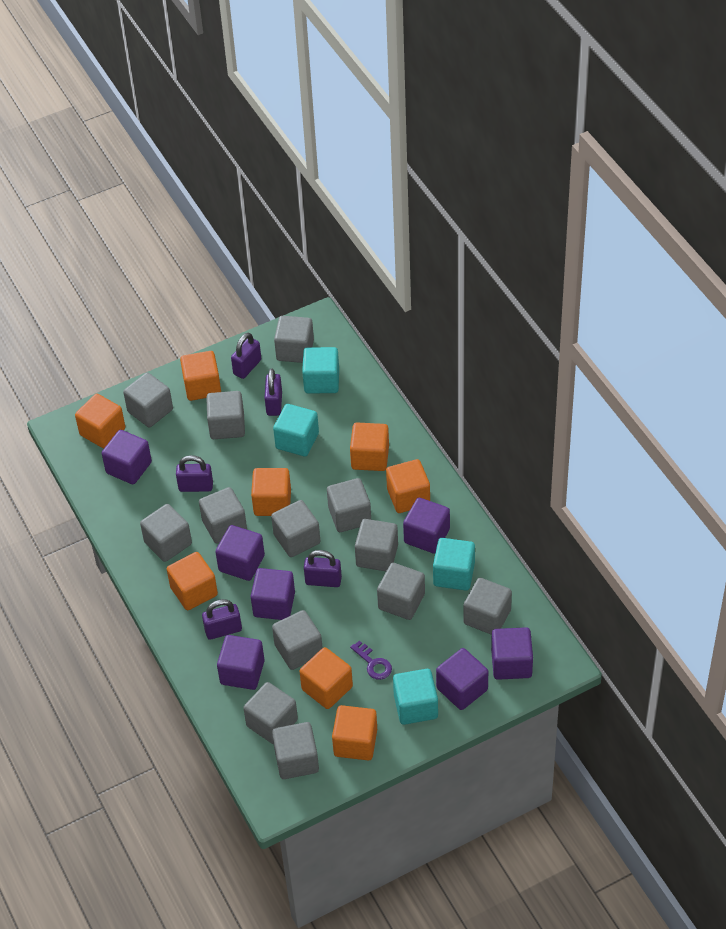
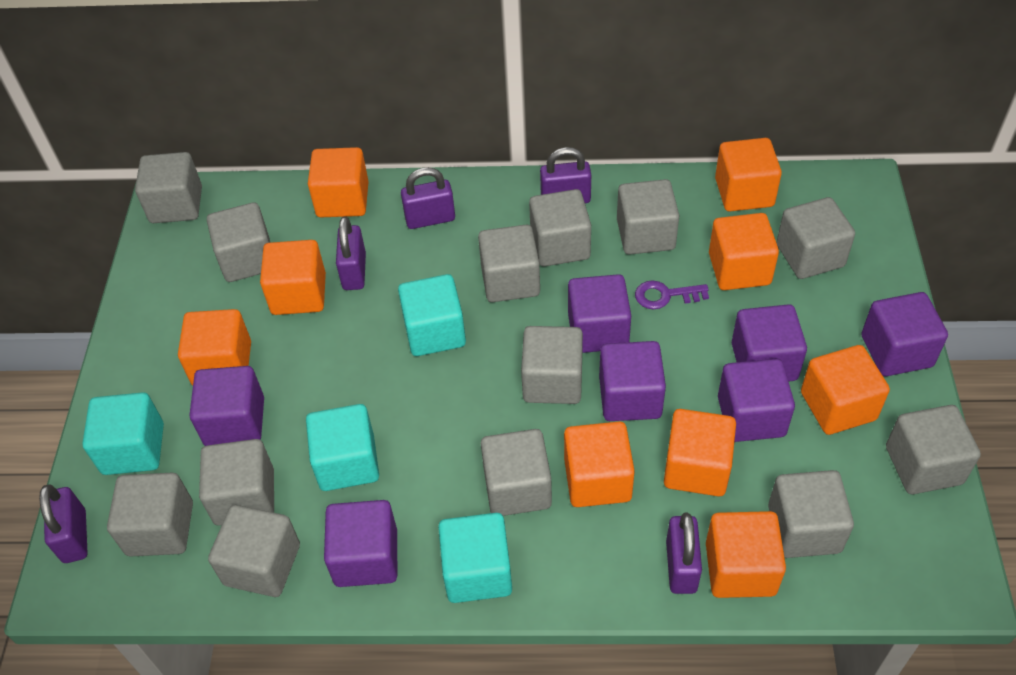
orange cube: 8 -> 9

